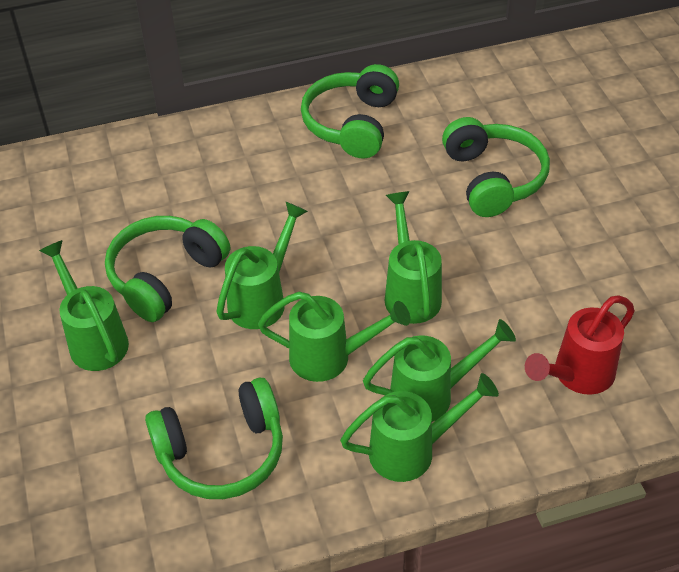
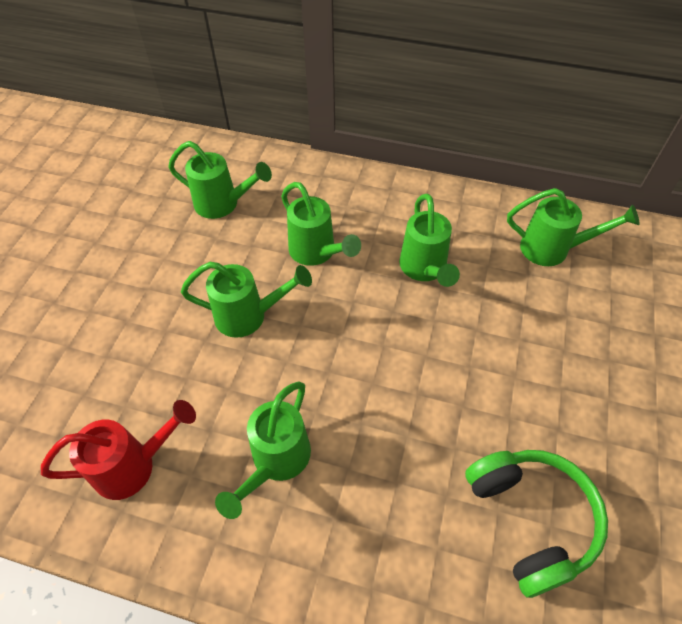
green headphones: 4 -> 1

